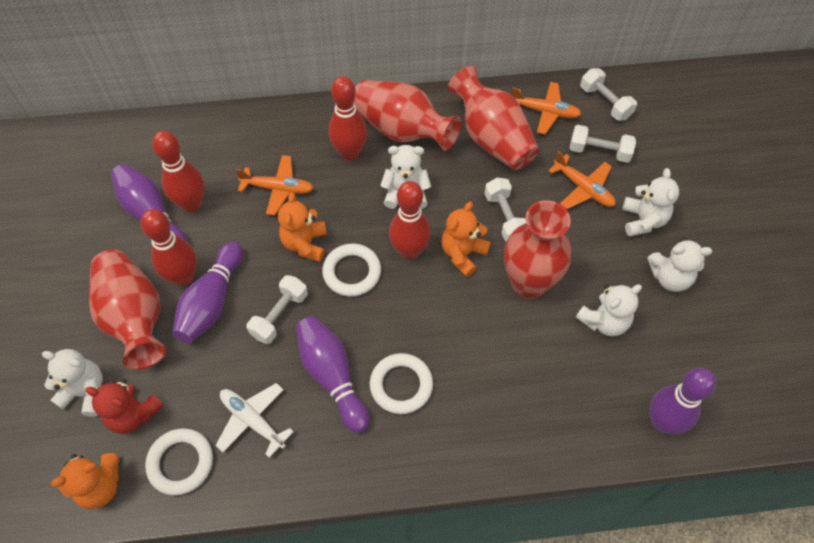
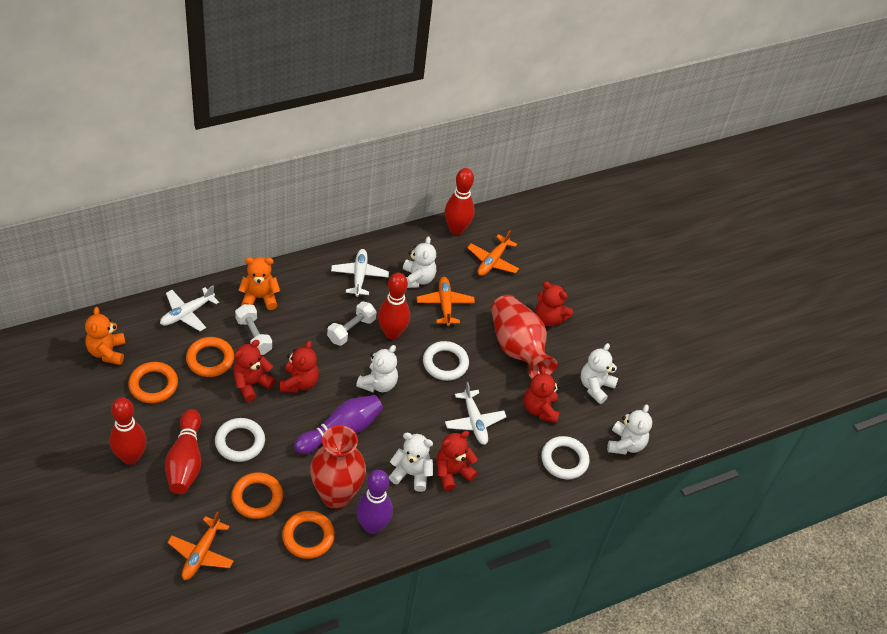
orange ring: 0 -> 4
orange teddy bear: 3 -> 2
purple bowling pin: 4 -> 2
red teddy bear: 1 -> 5
red vase: 4 -> 2
white dumbbell: 4 -> 2
white plane: 1 -> 3

